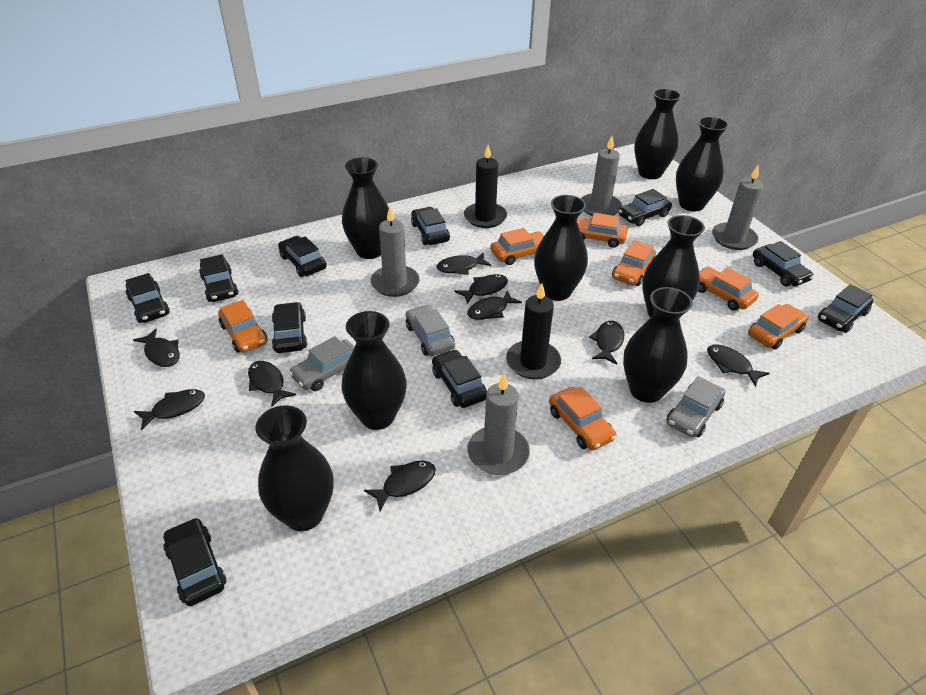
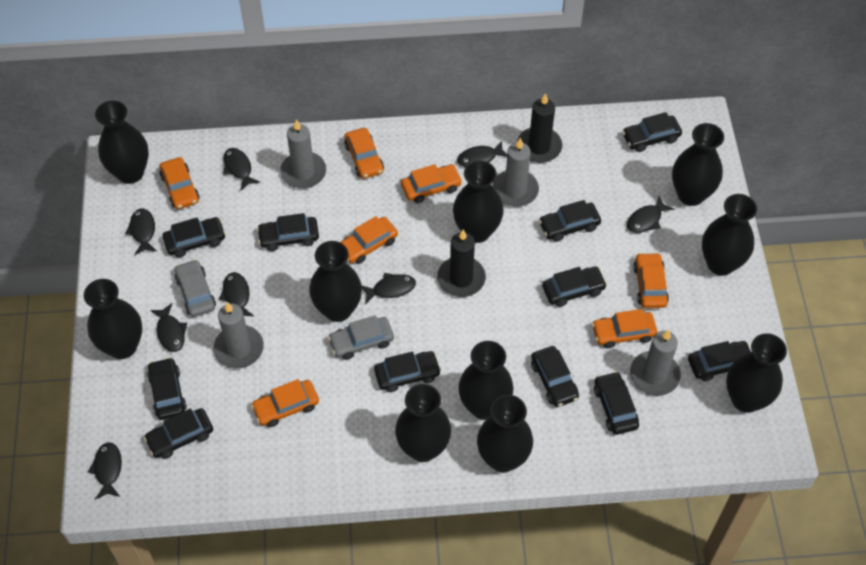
black car: 10 -> 11
black fish: 9 -> 8
black vase: 8 -> 10
grey car: 3 -> 2

